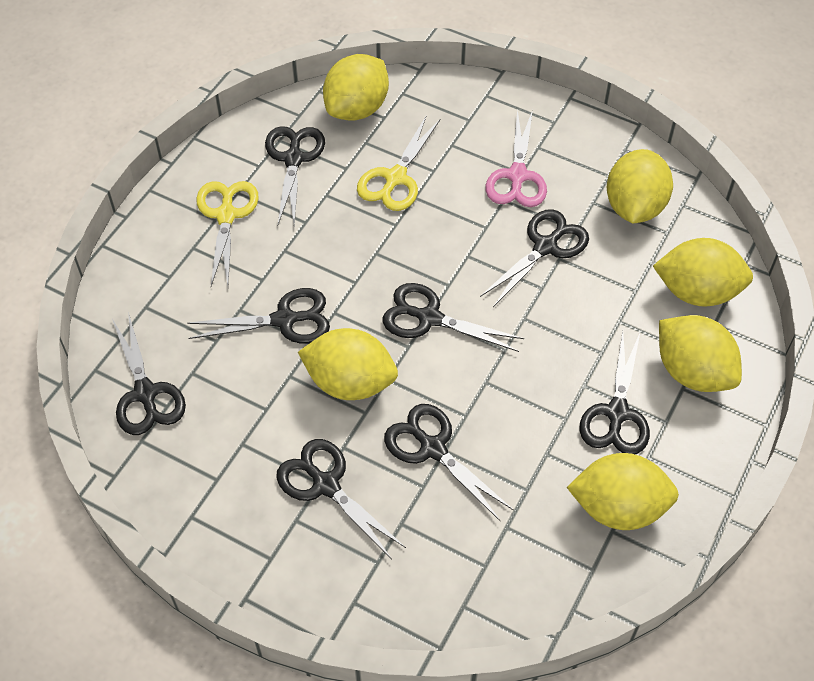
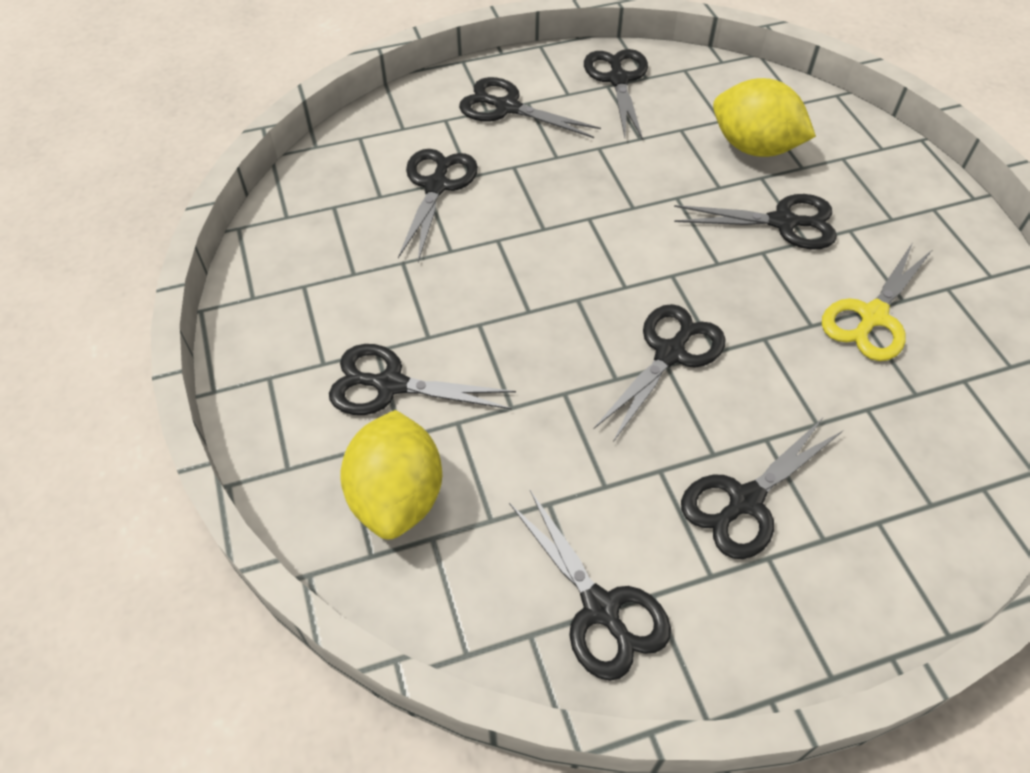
pink scissors: 1 -> 0
yellow lemon: 6 -> 2
yellow scissors: 2 -> 1

